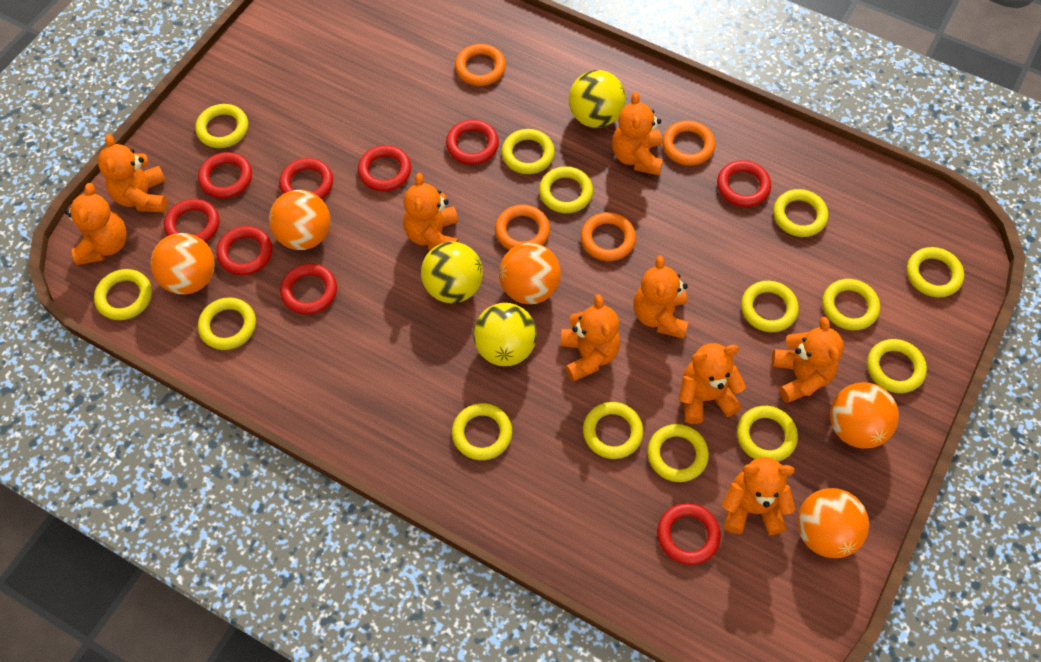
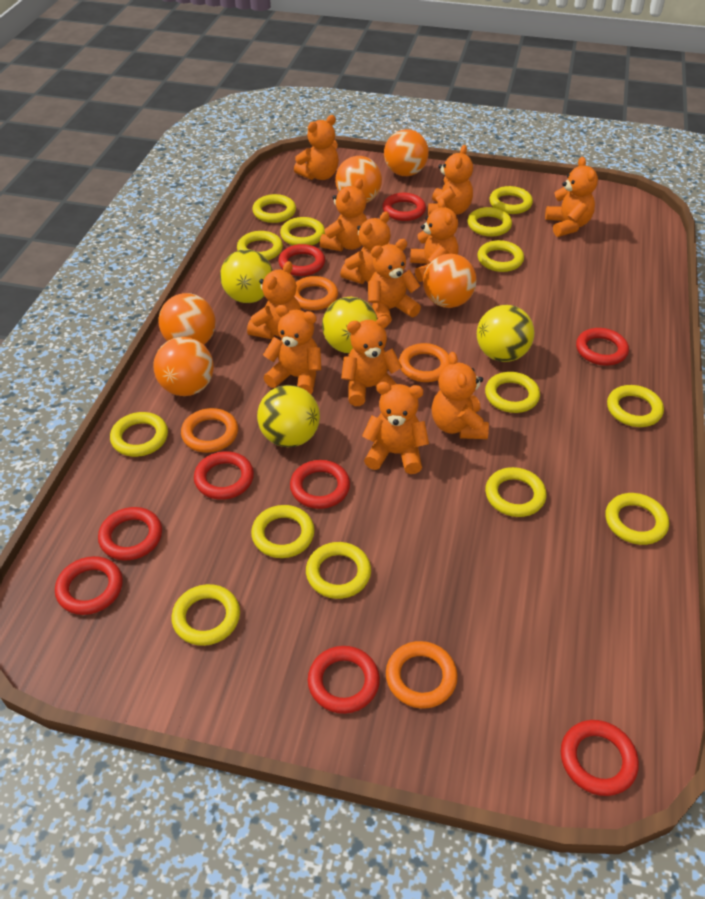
orange teddy bear: 9 -> 12
yellow ball: 3 -> 4

